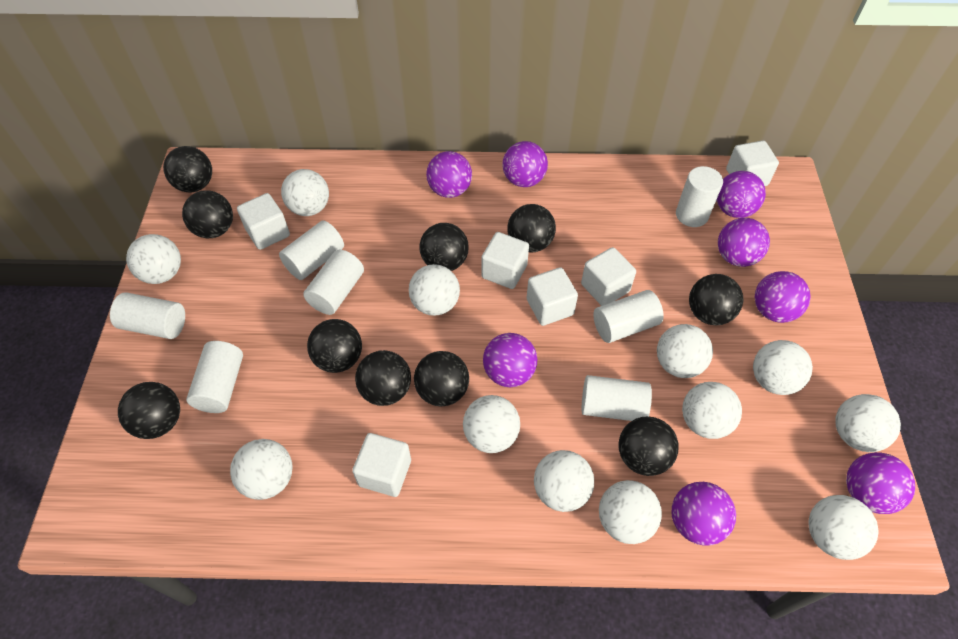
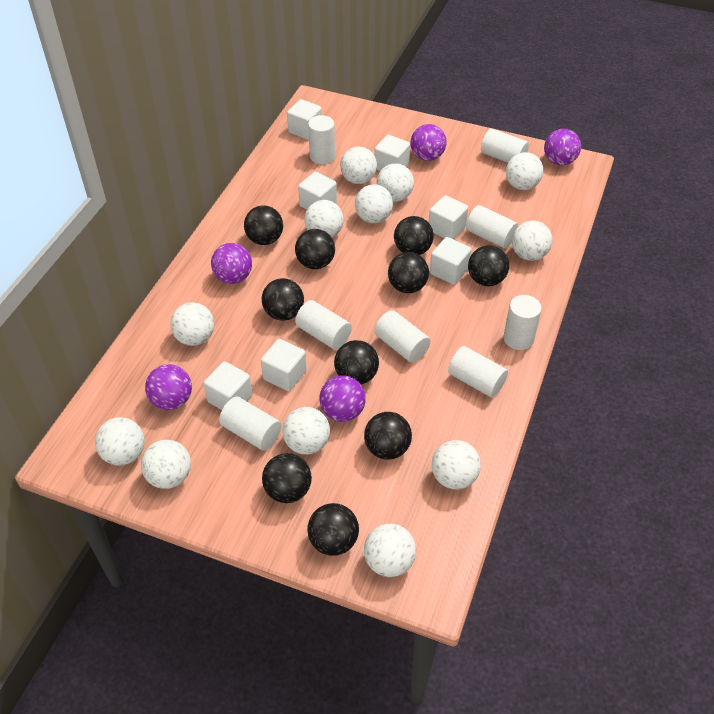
purple ball: 8 -> 5
white cube: 6 -> 7
white cylinder: 7 -> 8

